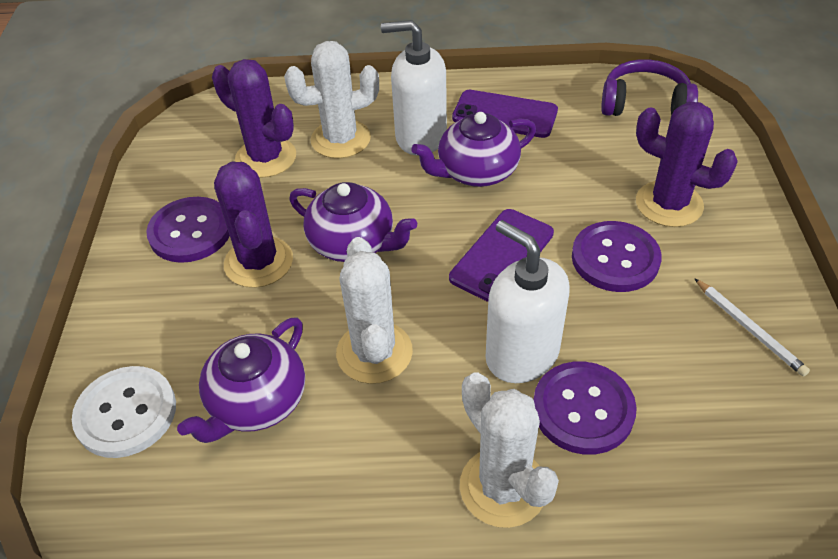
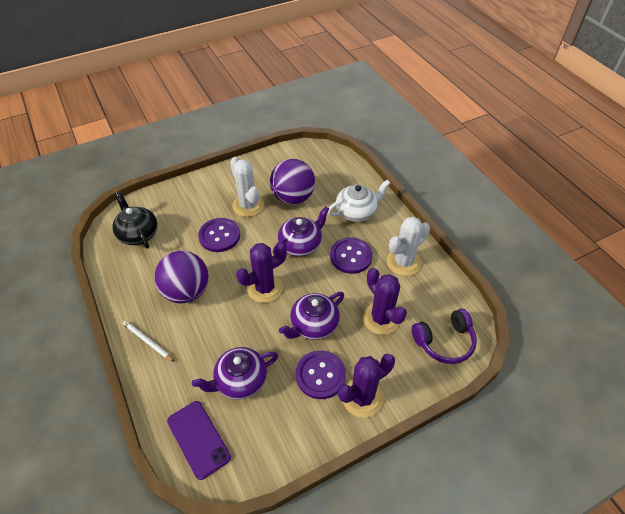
black teapot: 0 -> 1
purple ball: 0 -> 2
purple phone: 2 -> 1
white button: 1 -> 0
white cactus: 3 -> 2
white soap dispenser: 2 -> 0
white teapot: 0 -> 1

